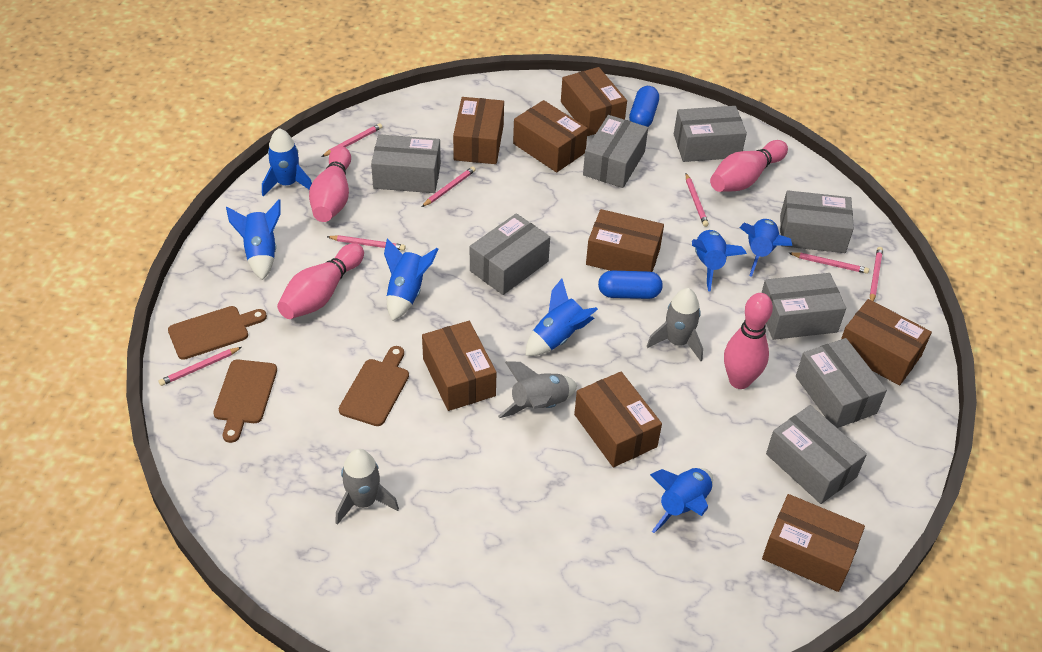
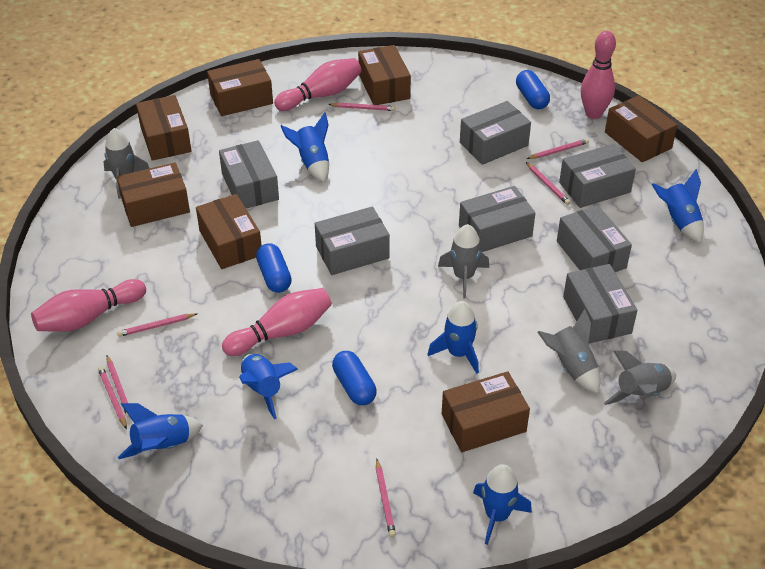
blue capsule: 2 -> 3
blue rocket: 7 -> 6
brown box: 8 -> 7
brown cutting board: 3 -> 0
grey box: 8 -> 7
grey rocket: 3 -> 4

